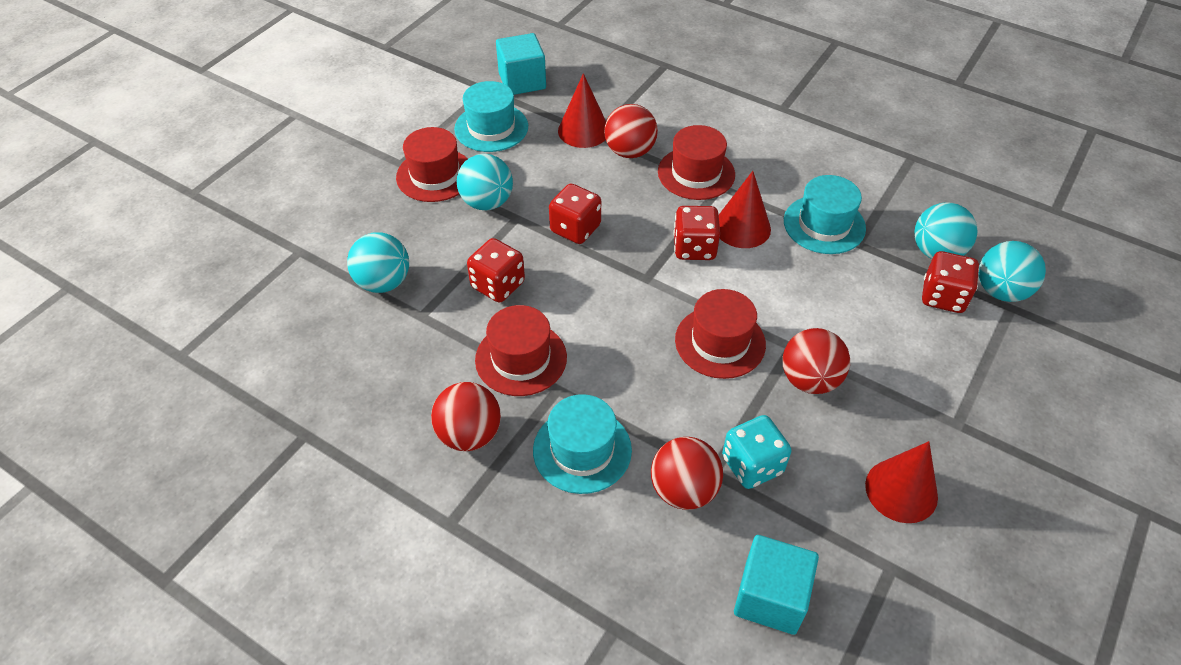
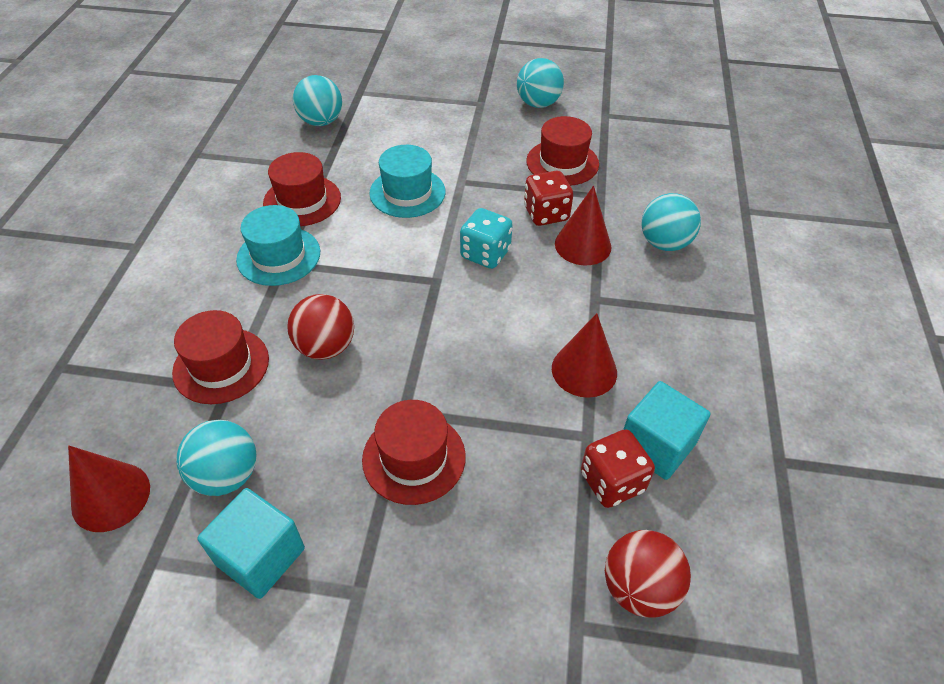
red ball: 4 -> 2
red dice: 4 -> 2
turquoise hat: 3 -> 2

